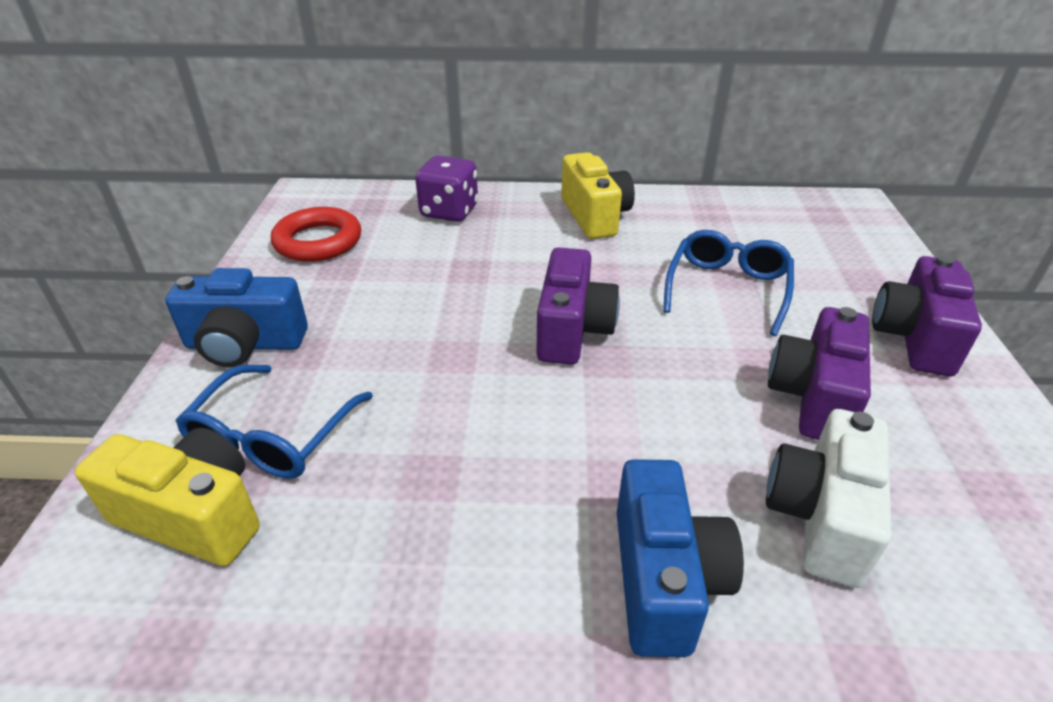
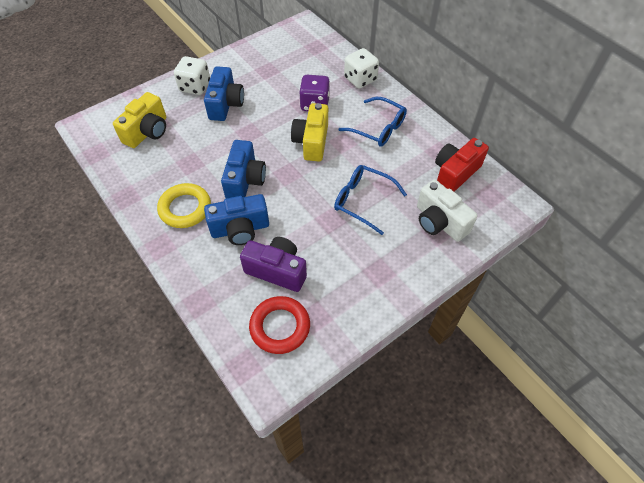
blue camera: 2 -> 3
purple camera: 3 -> 1
red camera: 0 -> 1
white dice: 0 -> 2
yellow ring: 0 -> 1

